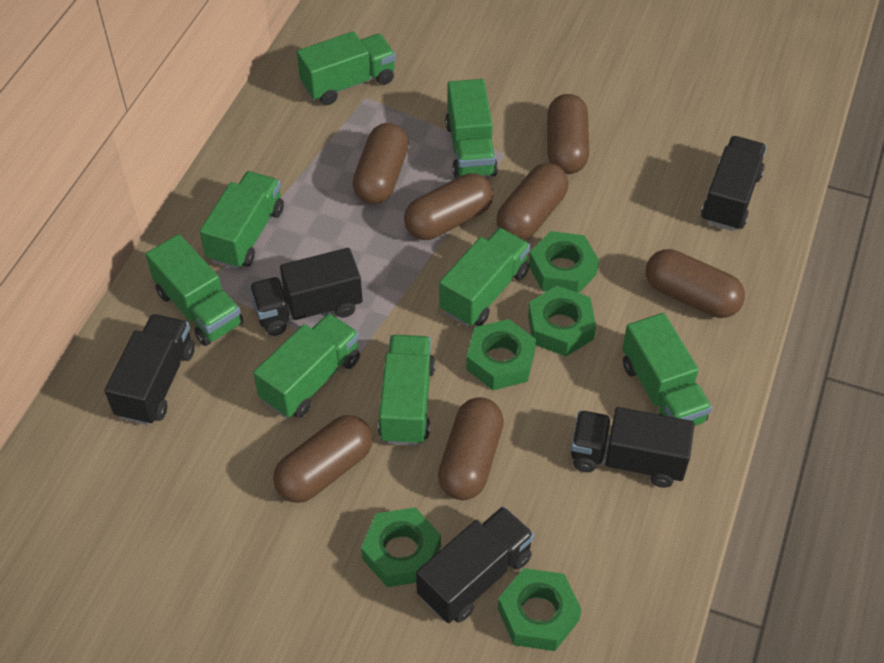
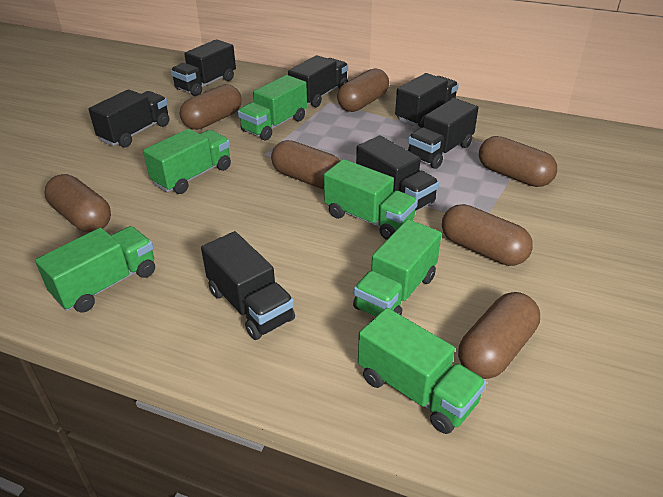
black truck: 5 -> 7
green nut: 5 -> 0
green truck: 8 -> 6

